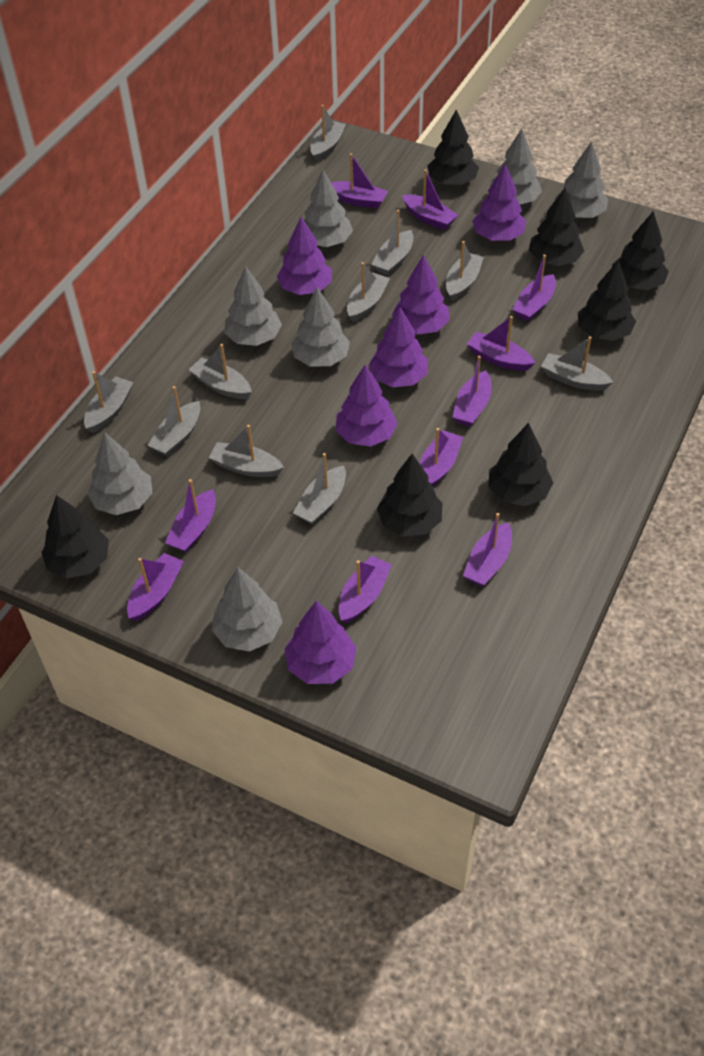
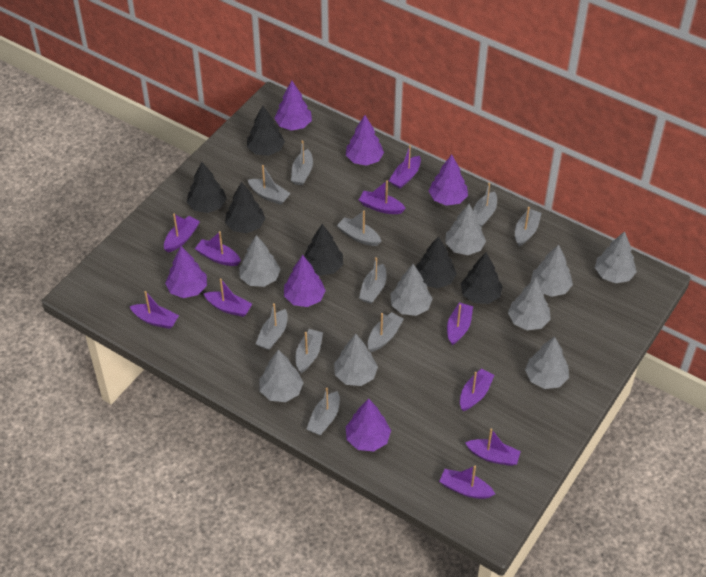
black tree: 7 -> 6
grey tree: 7 -> 9

